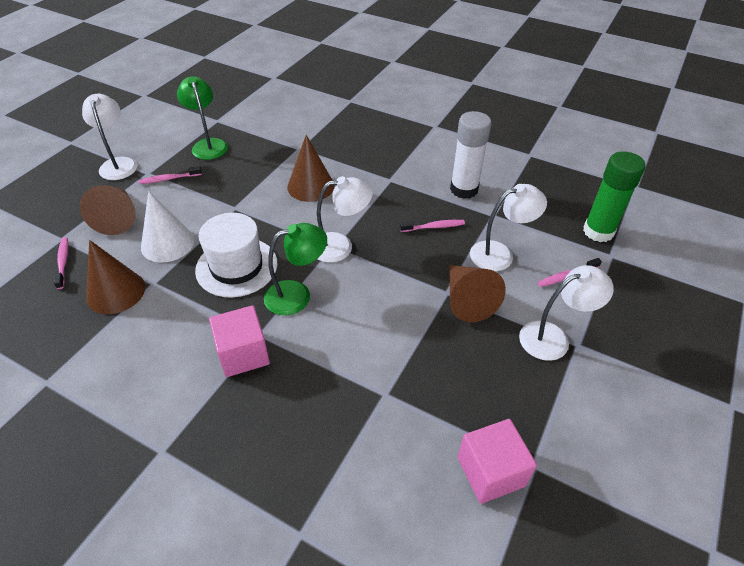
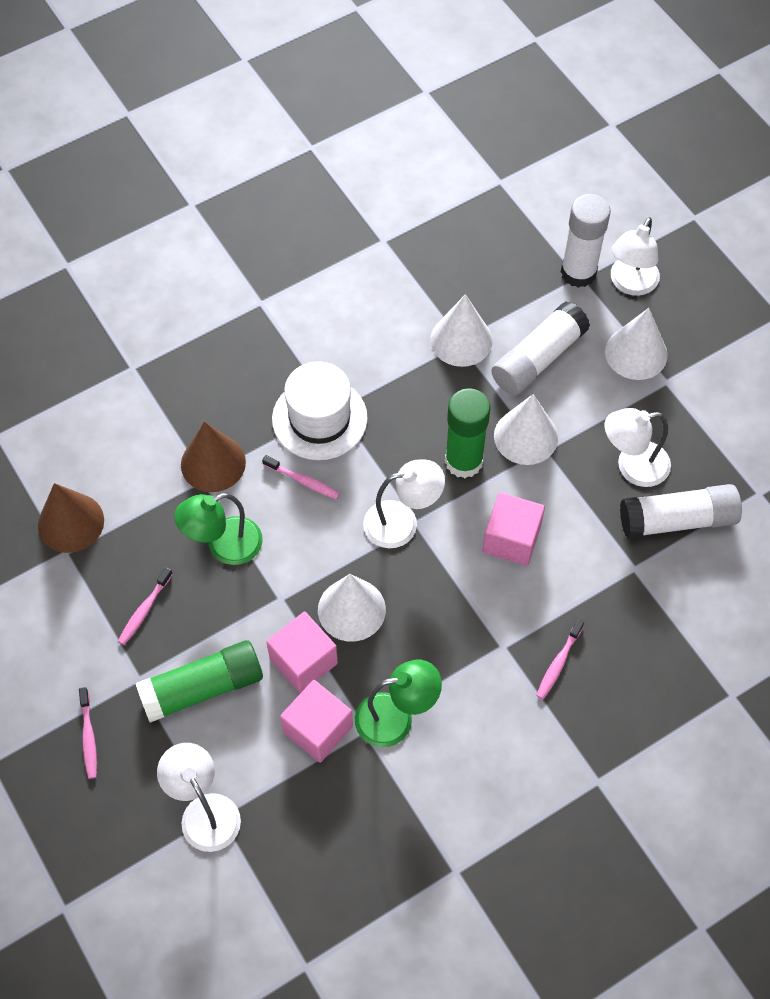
brown cone: 4 -> 2
green glue stick: 1 -> 2
pink cube: 2 -> 3
white cone: 1 -> 4
white glue stick: 1 -> 3

